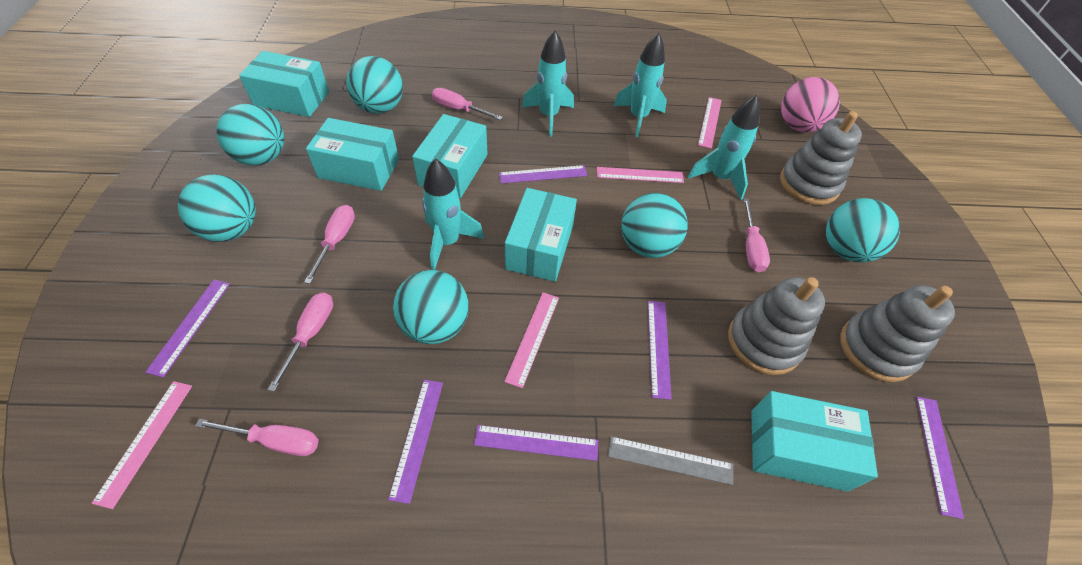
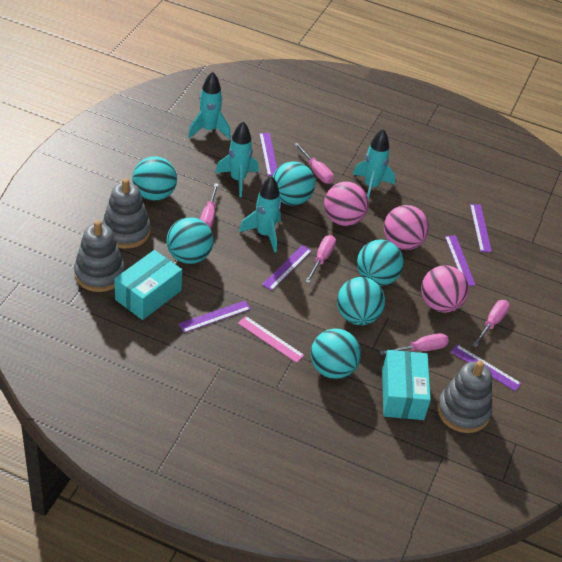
grey ruler: 1 -> 0
pink ball: 1 -> 3
pink ruler: 4 -> 1
turquoise box: 5 -> 2

